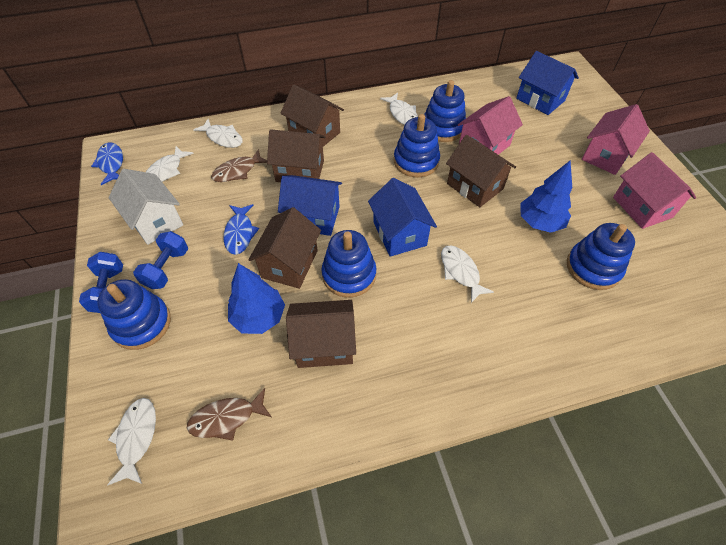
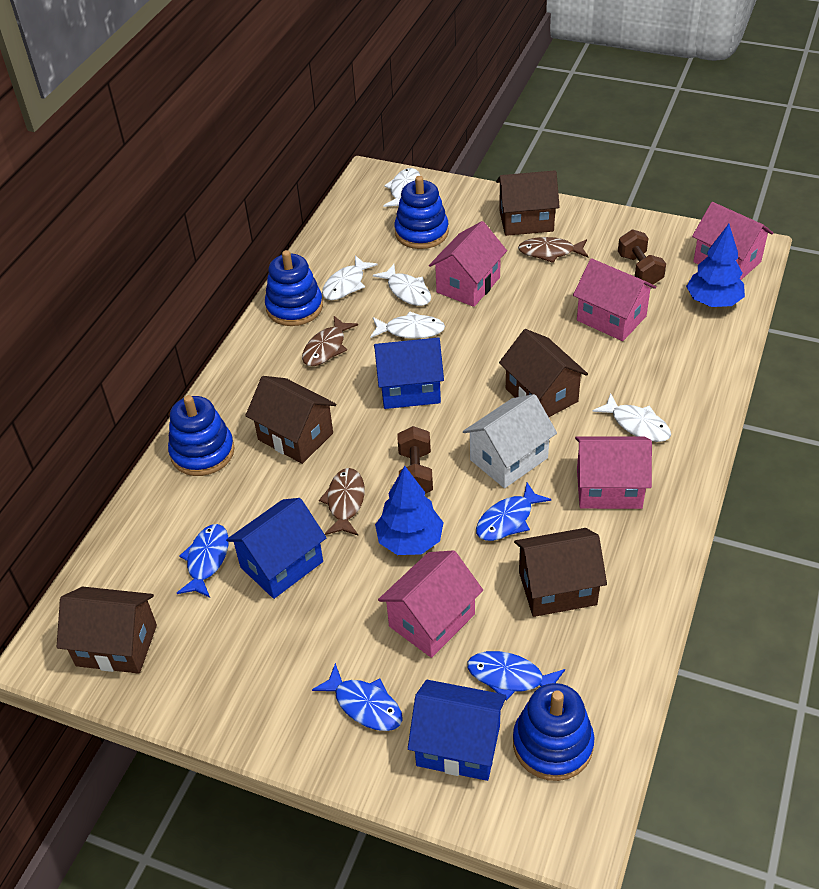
blue dumbbell: 2 -> 0
blue fish: 2 -> 4
blue stacking toy: 5 -> 4
brown dumbbell: 0 -> 2
brown fish: 2 -> 3
pink house: 3 -> 5

